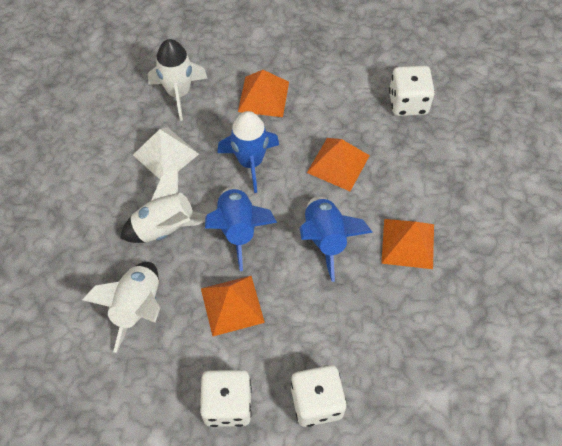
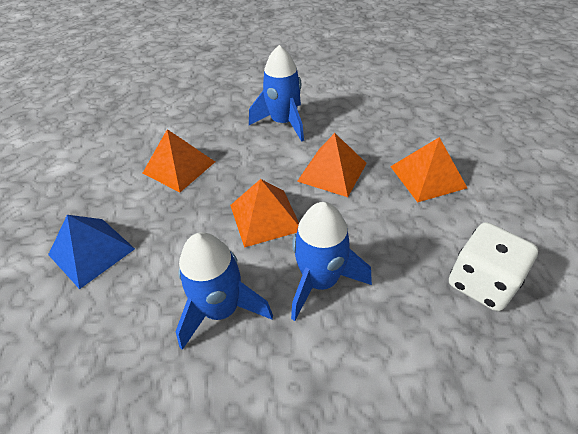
blue pyramid: 0 -> 1
white dice: 3 -> 1
white pyramid: 1 -> 0
white rocket: 3 -> 0

